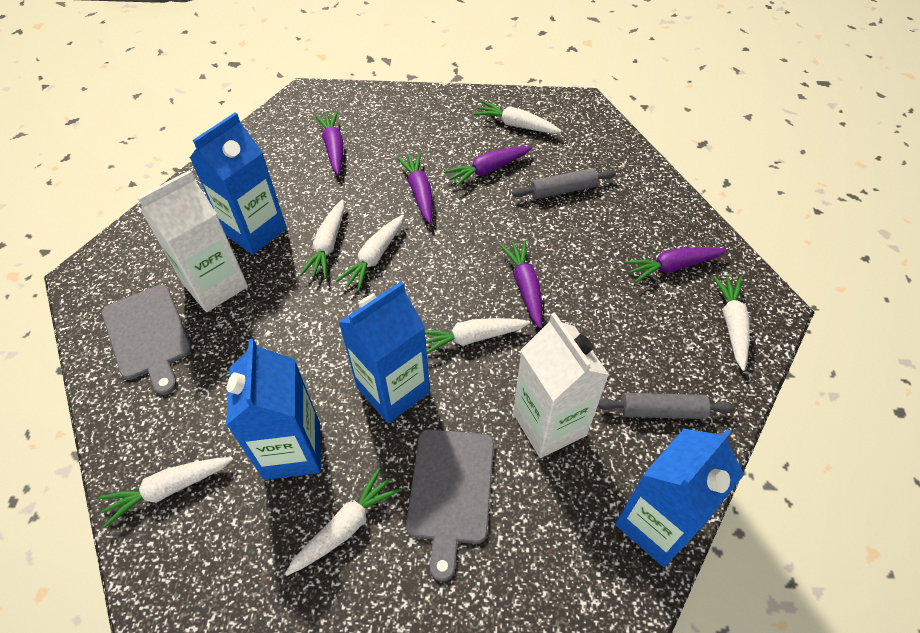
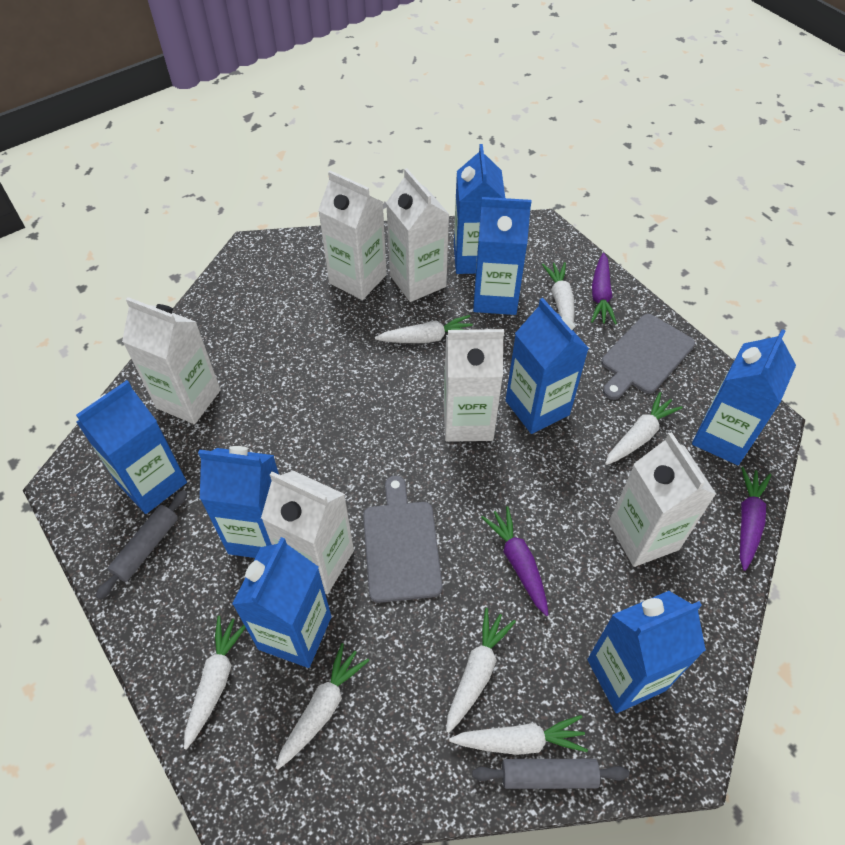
blue carton: 4 -> 8
purple carrot: 5 -> 3
white carton: 2 -> 6

